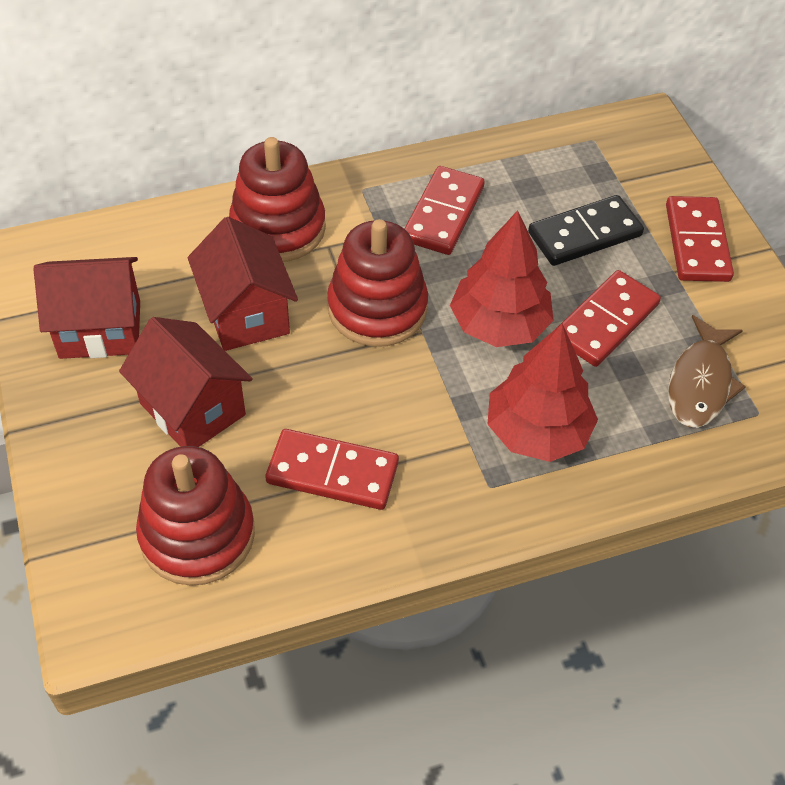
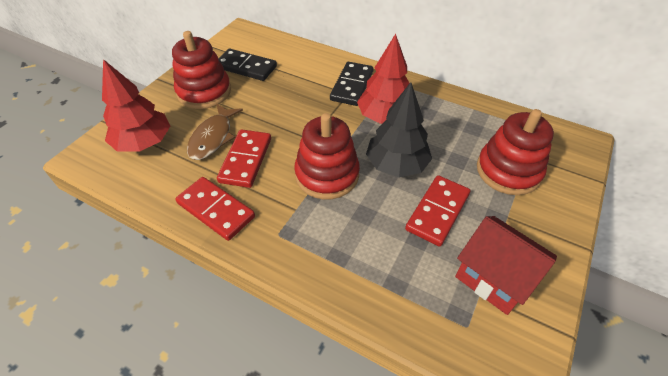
black domino: 1 -> 2
black tree: 0 -> 1
red domino: 4 -> 3
red house: 3 -> 1

